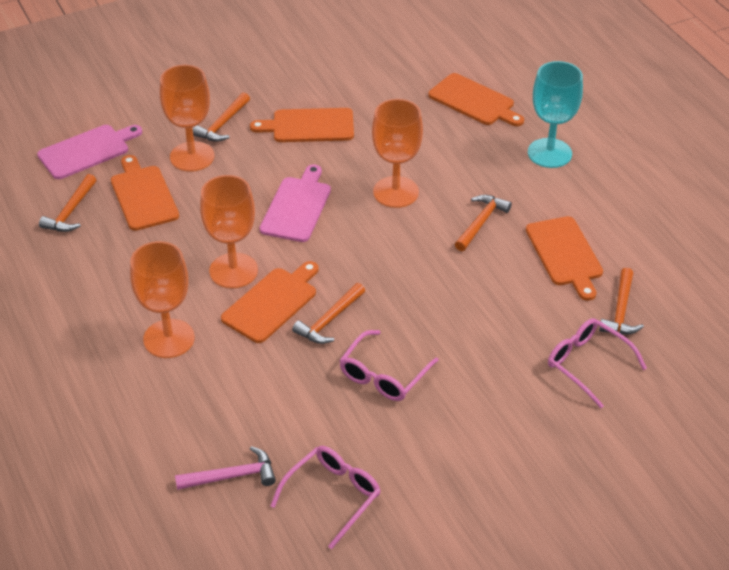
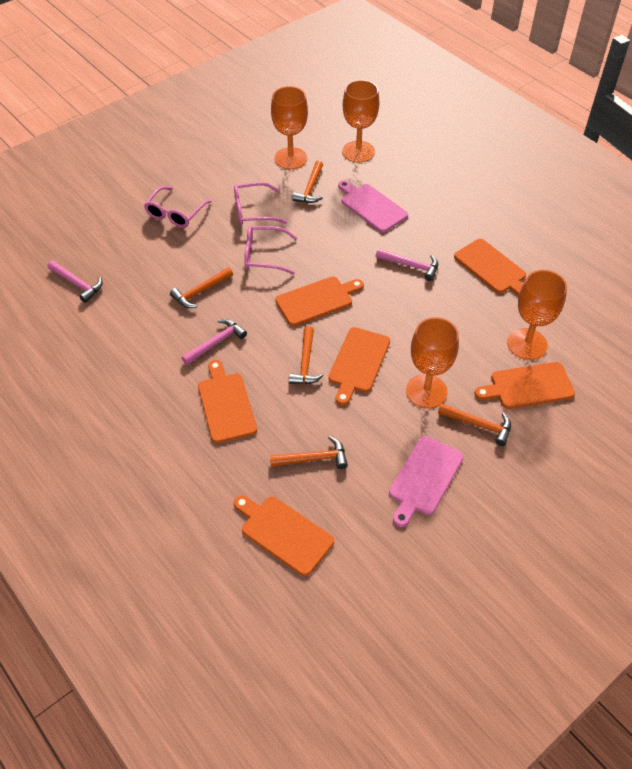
orange cutting board: 5 -> 6
pink hammer: 1 -> 3
turquoise goblet: 1 -> 0

